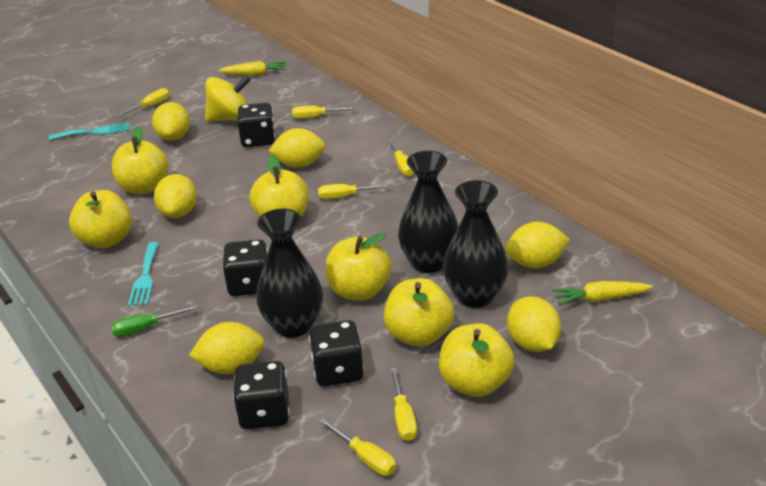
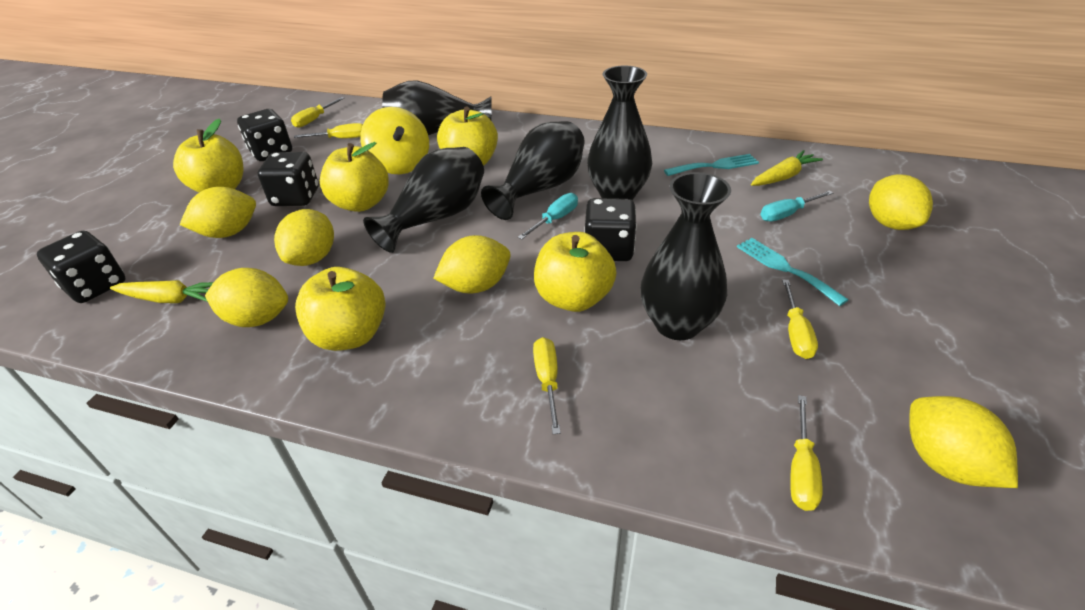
black vase: 3 -> 5
green screwdriver: 1 -> 0
turquoise screwdriver: 0 -> 2
yellow apple: 6 -> 5
yellow screwdriver: 6 -> 5

